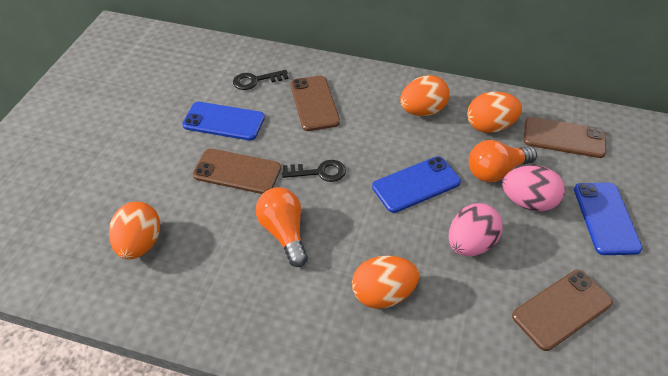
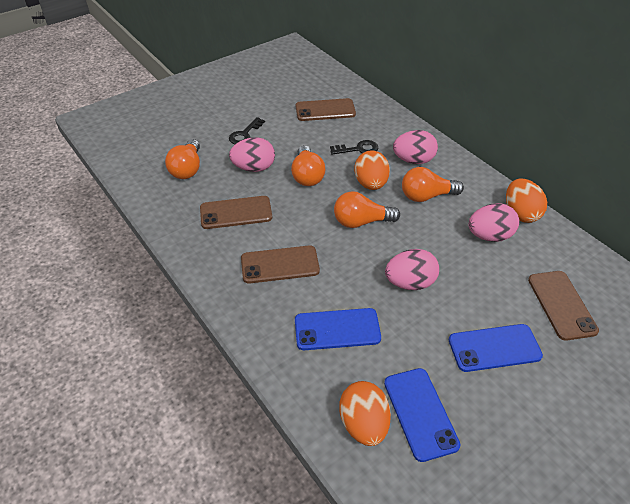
orange egg: 4 -> 3
orange light bulb: 2 -> 4
pink egg: 2 -> 4

